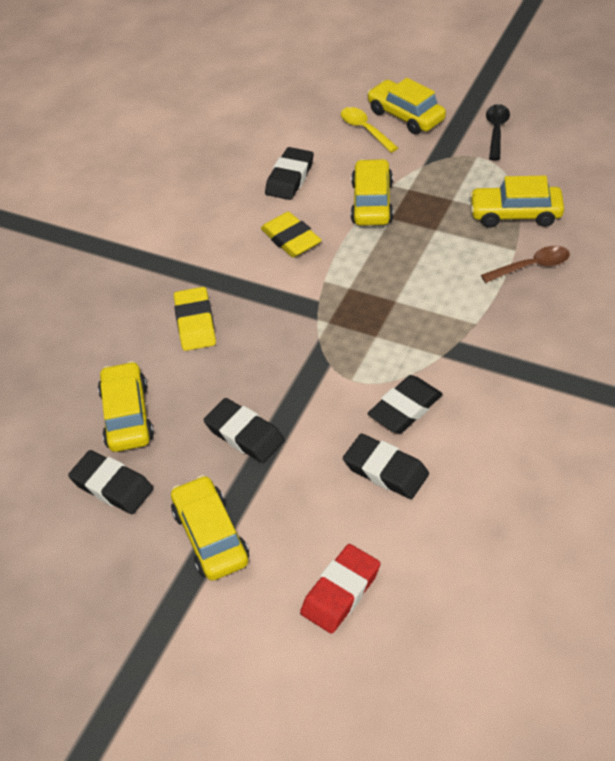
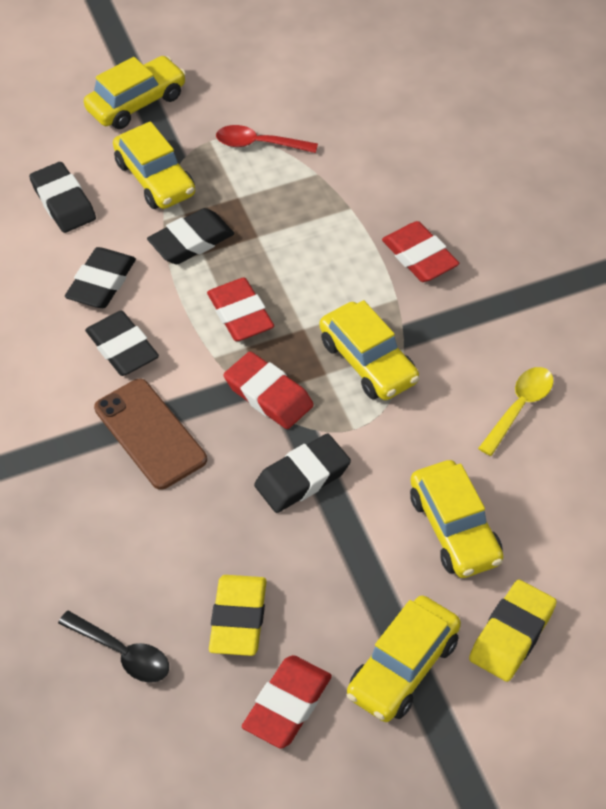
brown phone: 0 -> 1
brown spoon: 1 -> 0
red eraser: 1 -> 4
red spoon: 0 -> 1

